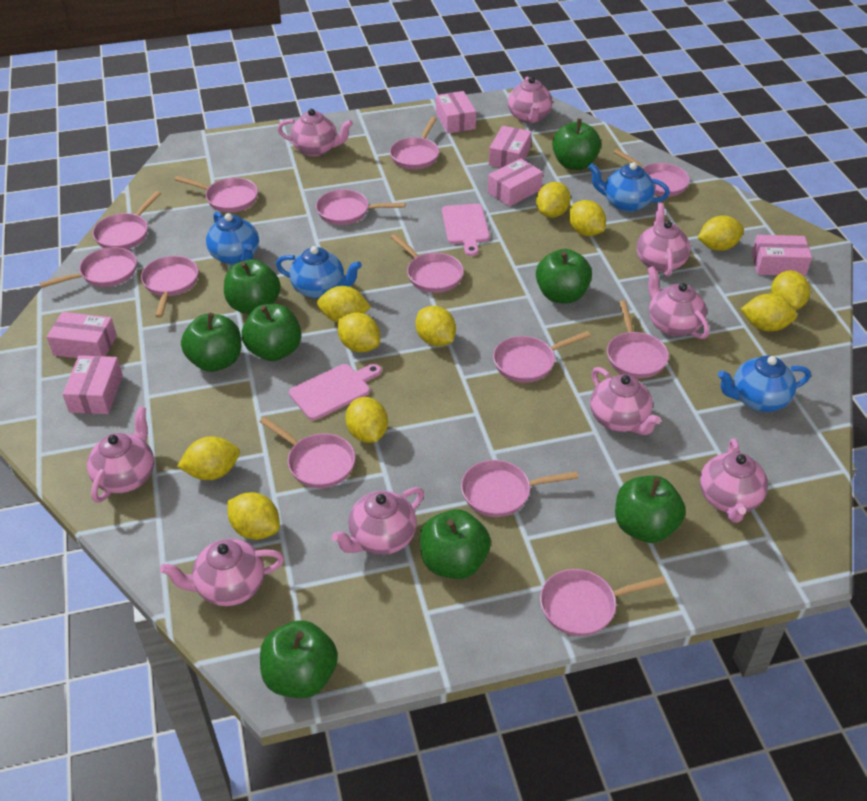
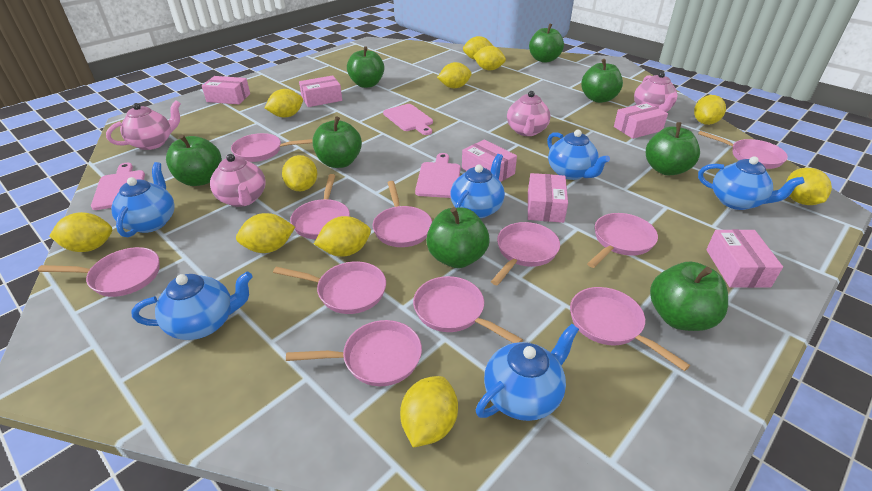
blue teapot: 4 -> 6
pink cutting board: 2 -> 3
pink pan: 13 -> 11
pink teapot: 9 -> 4

